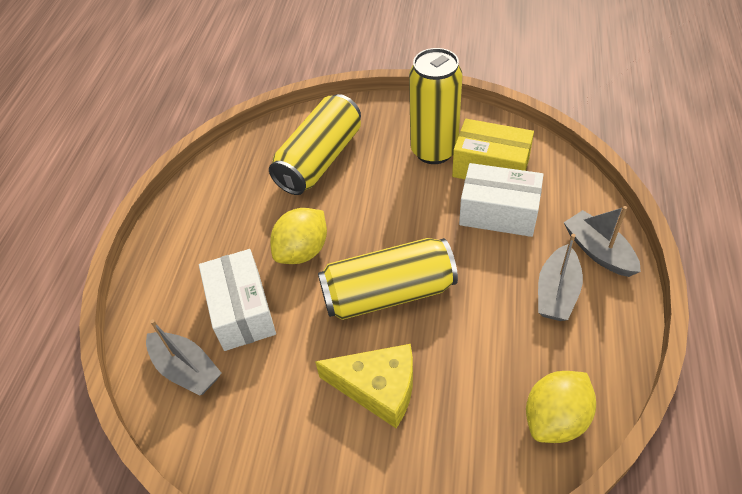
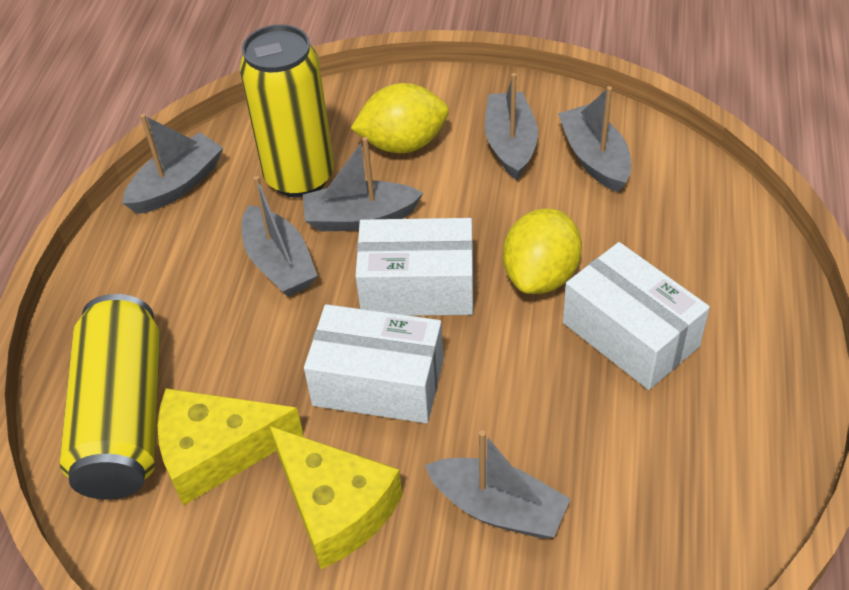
grey boat: 3 -> 6
white box: 2 -> 3
yellow box: 1 -> 0
yellow can: 3 -> 2
yellow cheese: 1 -> 2

